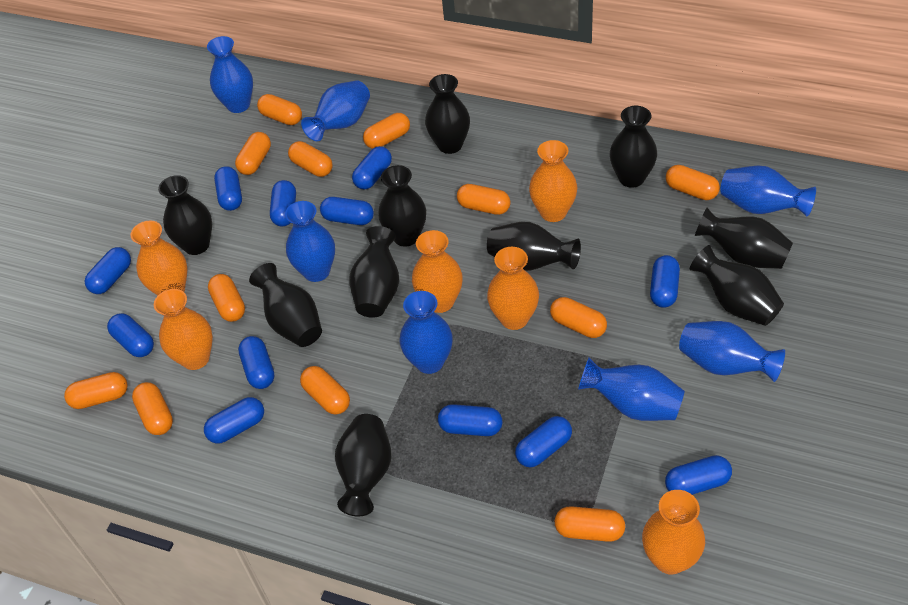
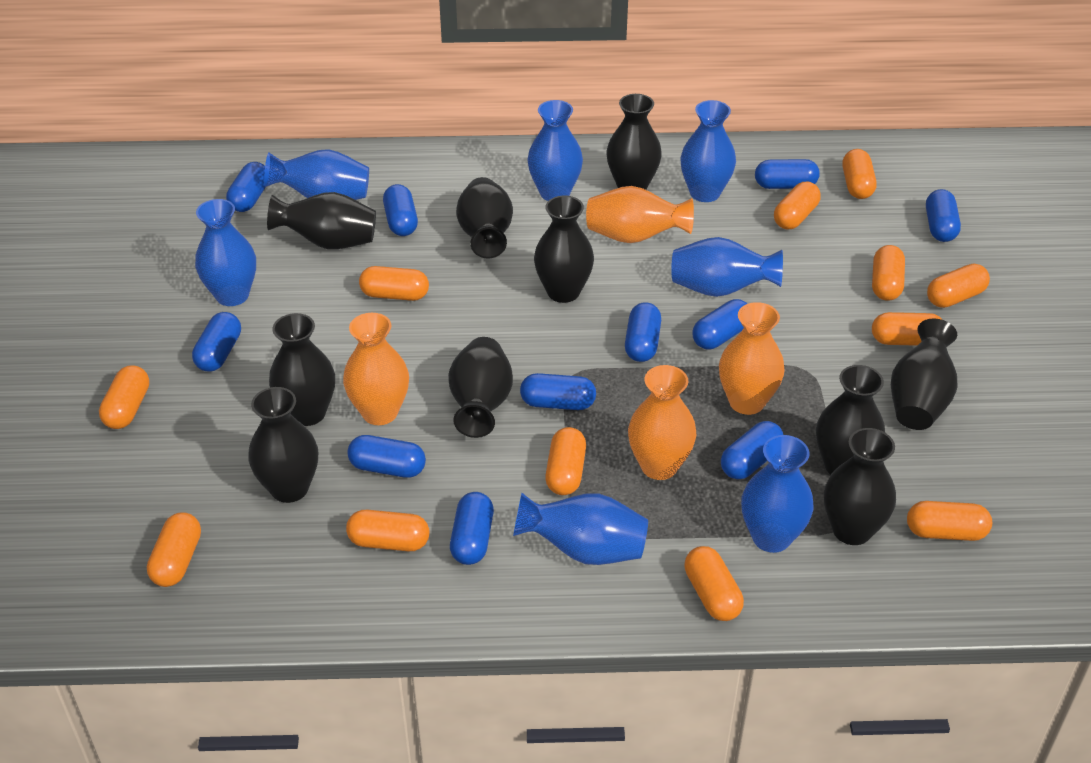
blue capsule: 12 -> 11
orange vase: 6 -> 4

